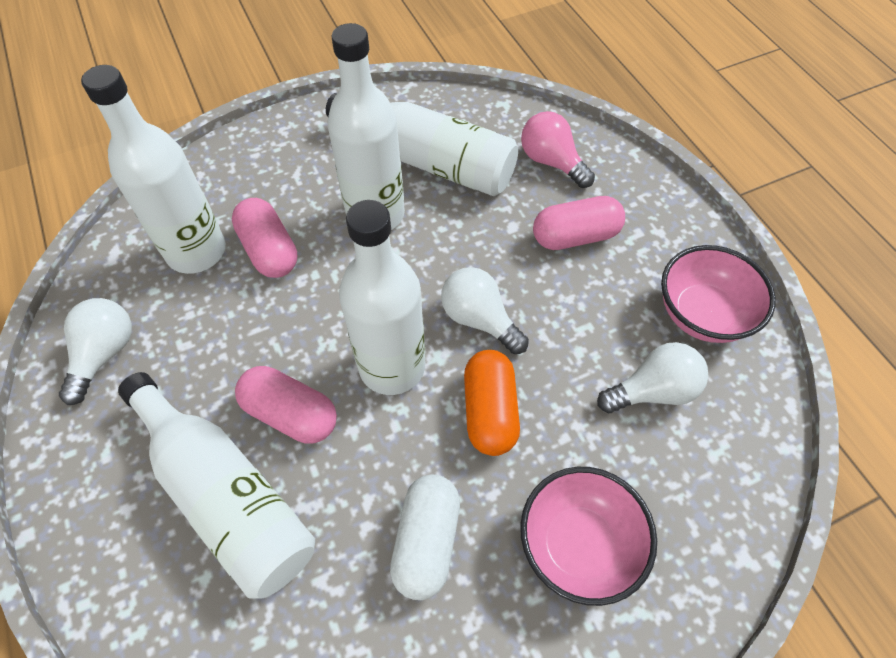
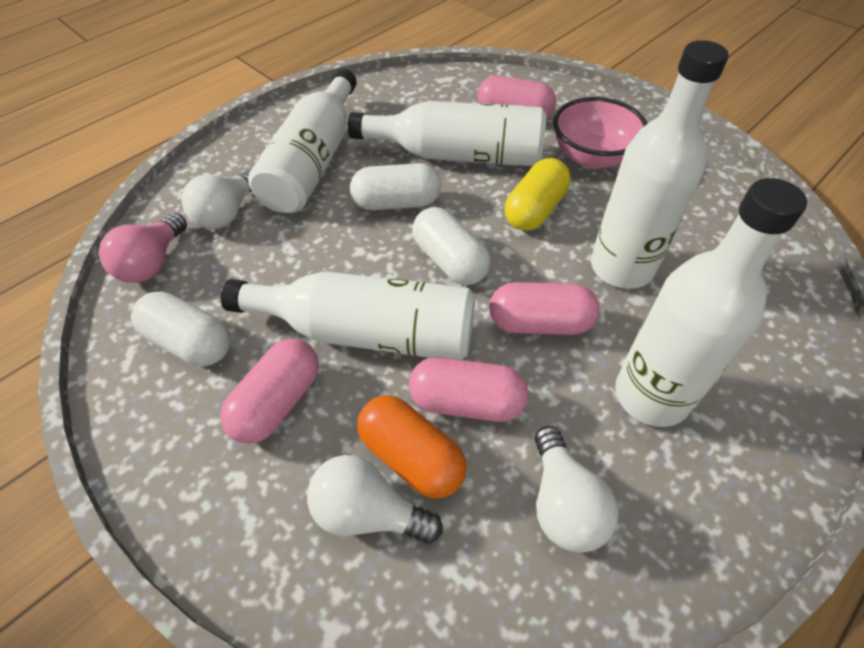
pink bowl: 2 -> 1
pink capsule: 3 -> 4
white capsule: 1 -> 3
yellow capsule: 0 -> 1

